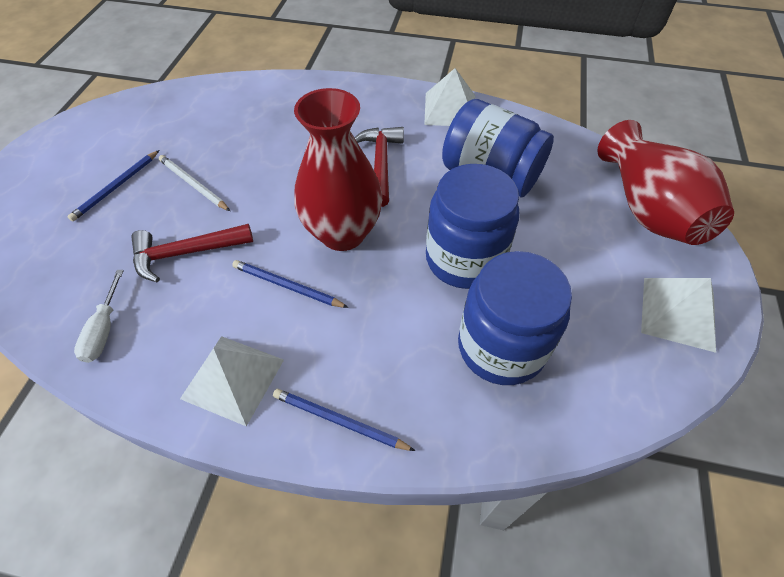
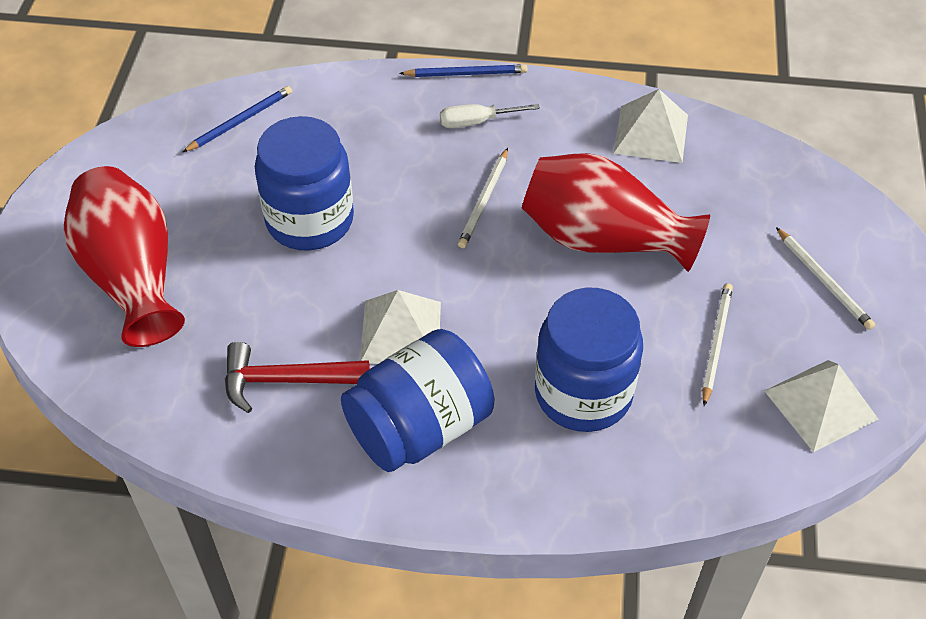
blue pencil: 3 -> 2
red hammer: 2 -> 1
white pencil: 1 -> 3

